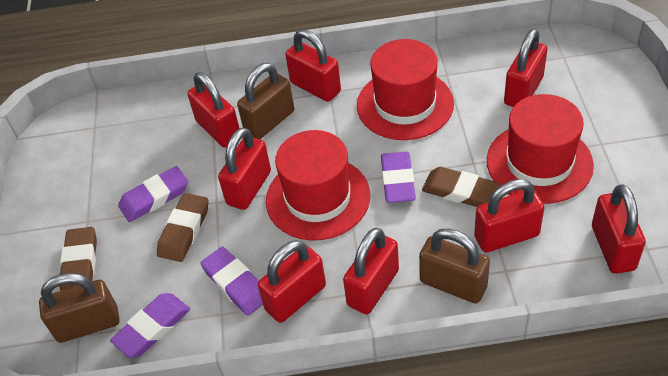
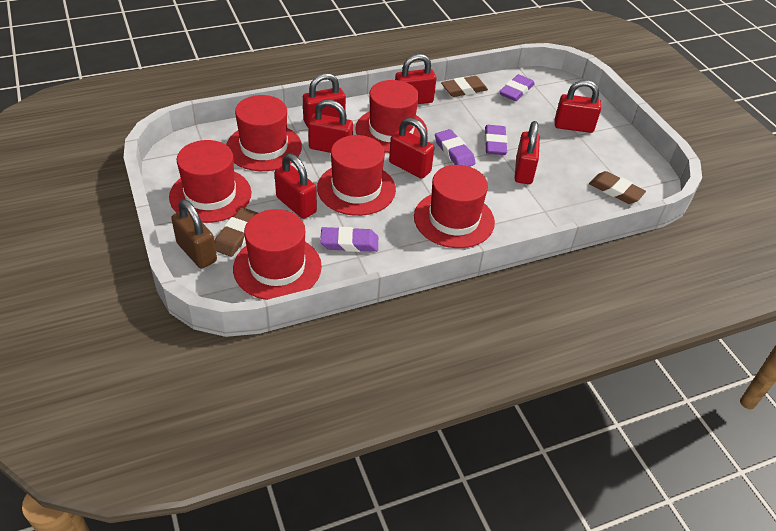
brown padlock: 3 -> 1
red hat: 3 -> 6
red padlock: 8 -> 7

